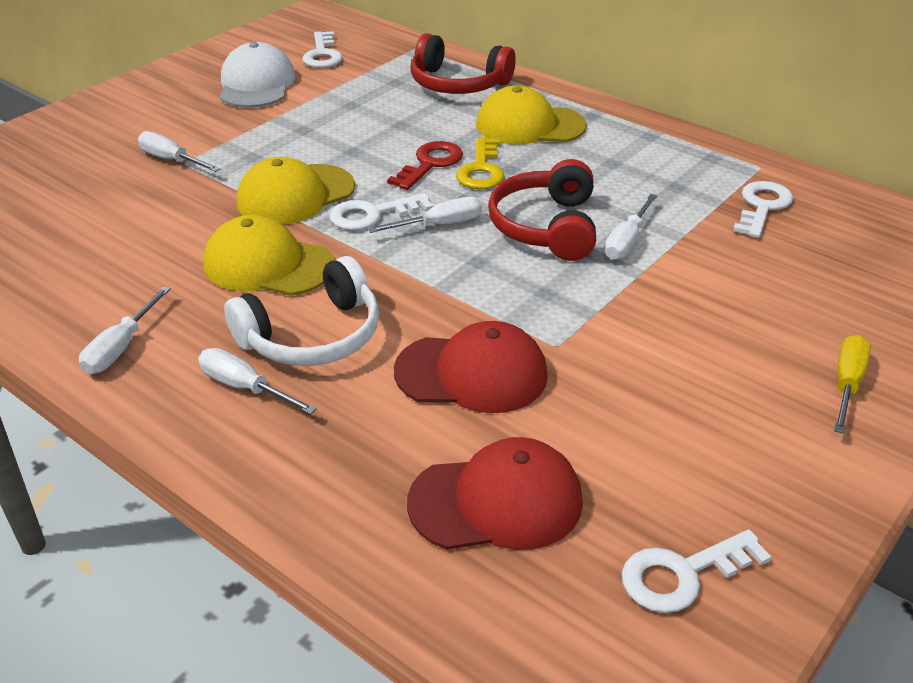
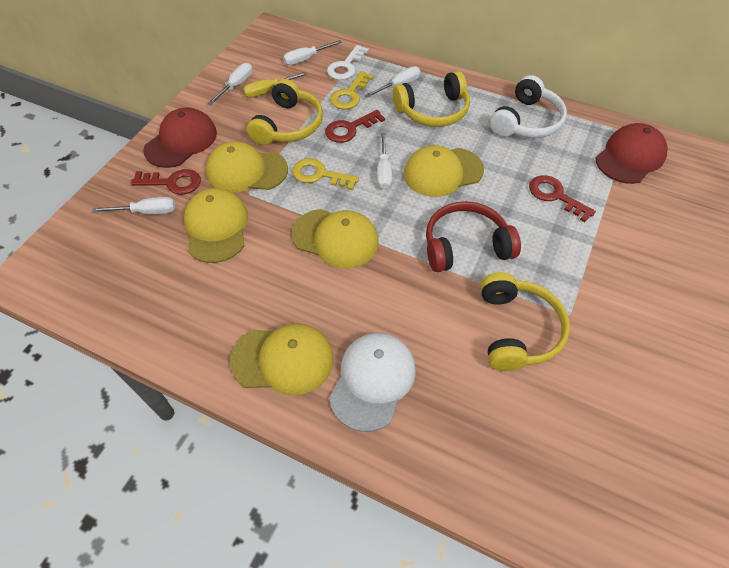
red headphones: 2 -> 1
red key: 1 -> 3
white key: 4 -> 1
yellow cap: 3 -> 5
yellow headphones: 0 -> 3
yellow key: 1 -> 2

